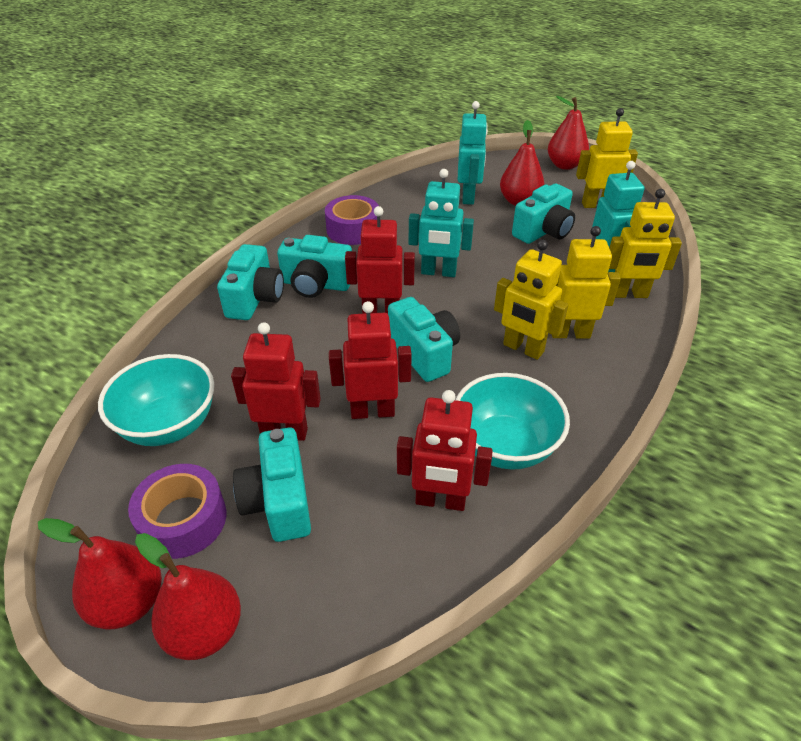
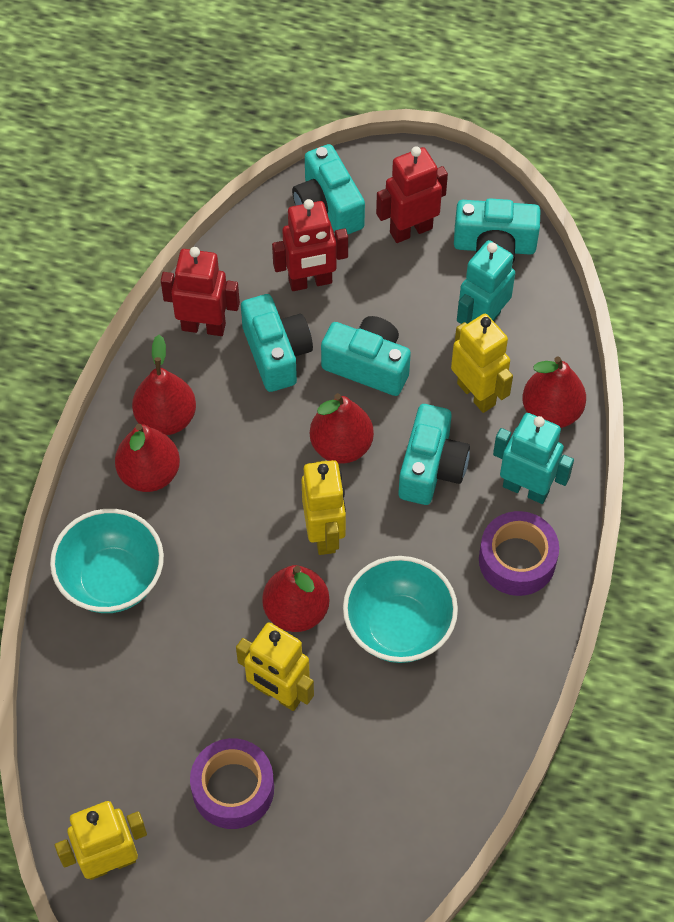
red pear: 4 -> 5
red robot: 4 -> 3
turquoise robot: 3 -> 2

